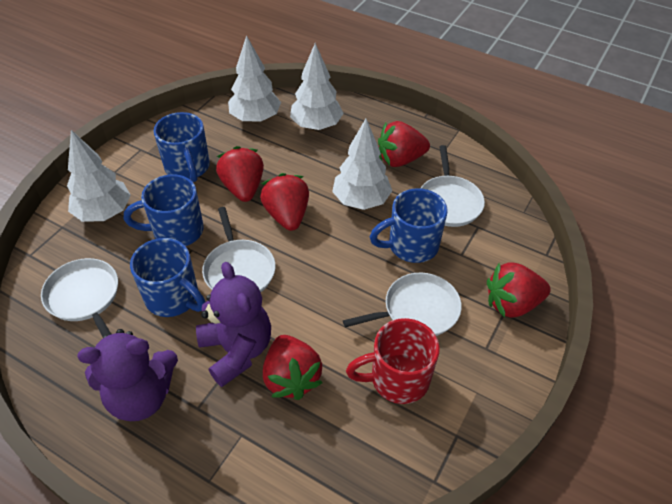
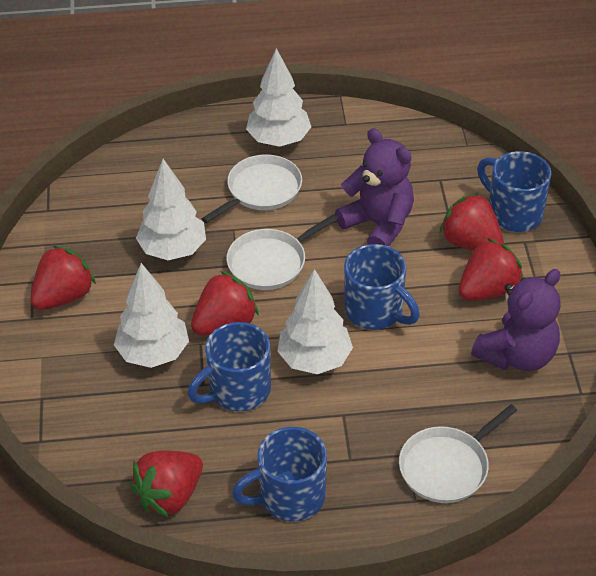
red mug: 1 -> 0
white pan: 4 -> 3

